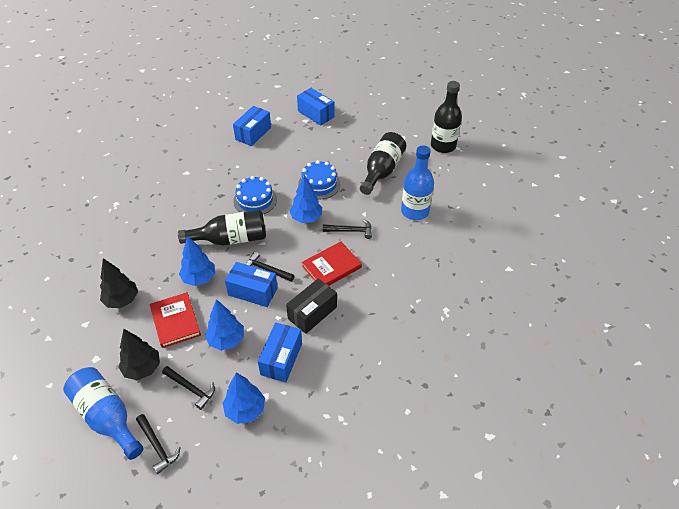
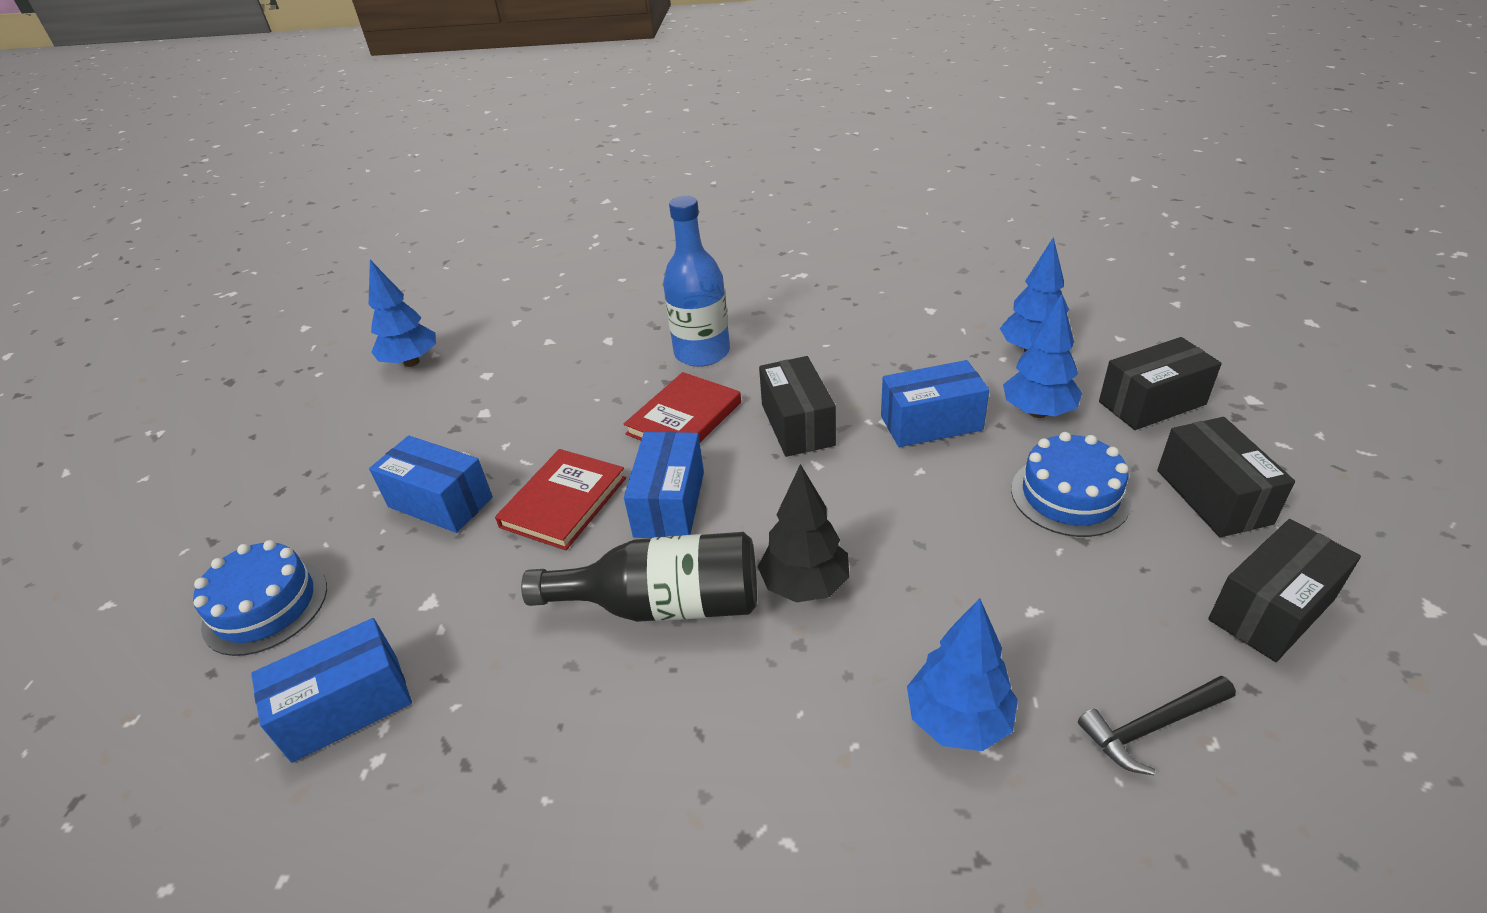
black bottle: 3 -> 1
black box: 1 -> 4
black hammer: 4 -> 1
black tree: 2 -> 1
blue bottle: 2 -> 1

